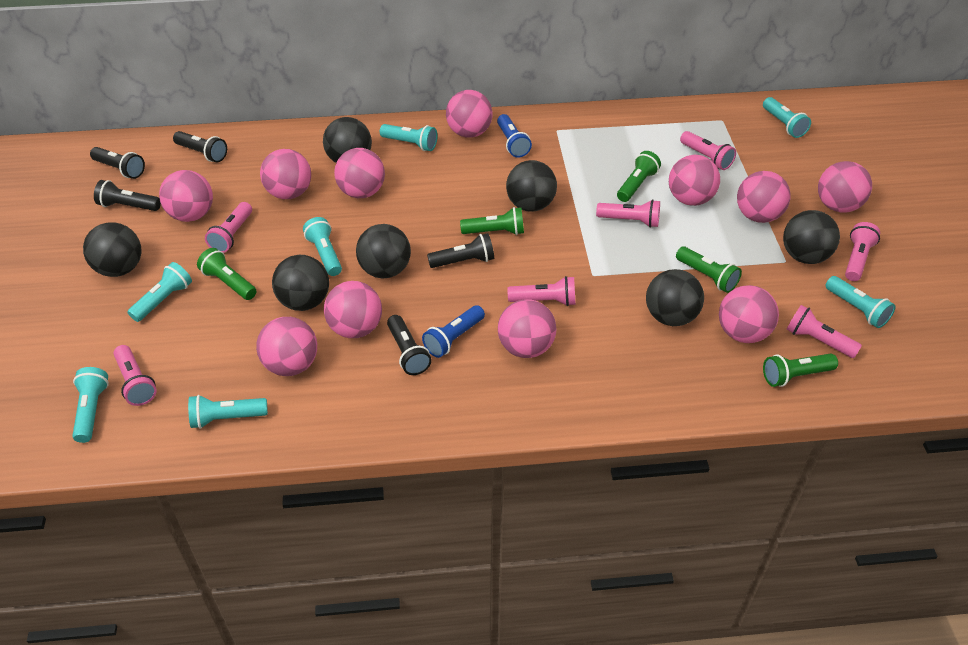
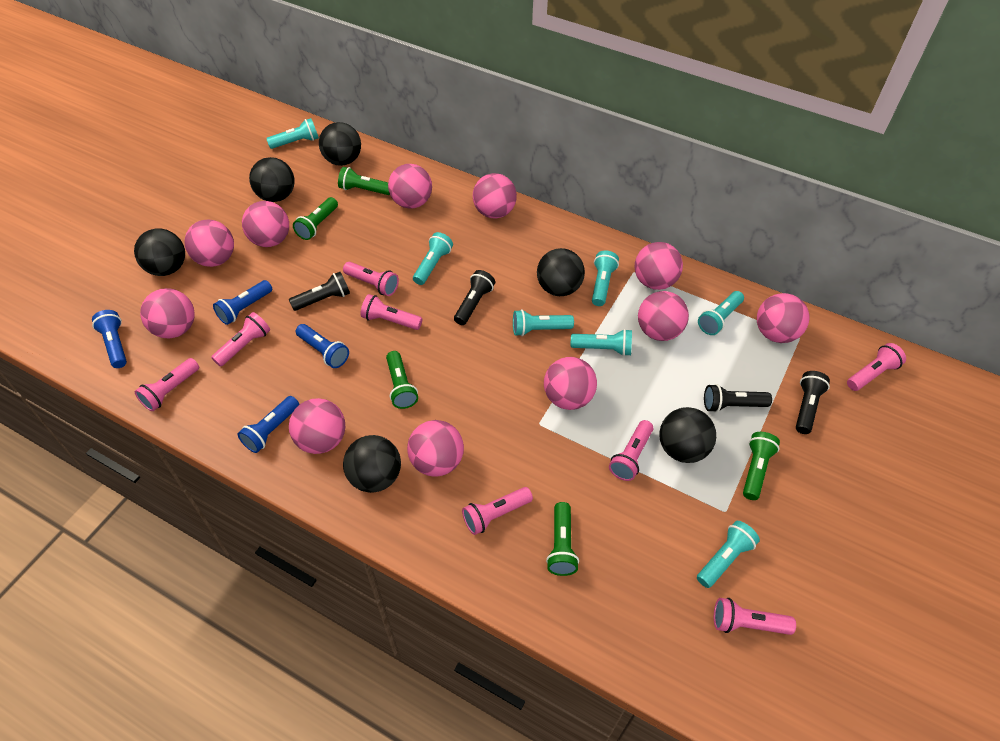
black ball: 7 -> 6
black flashlight: 5 -> 4
blue flashlight: 2 -> 4
pink flashlight: 7 -> 8

